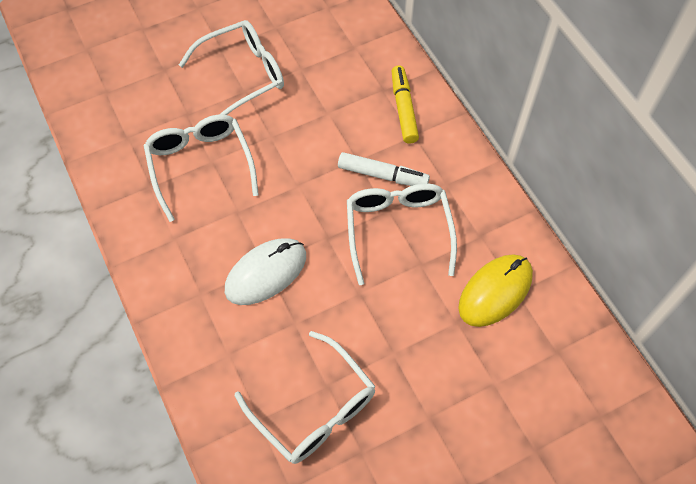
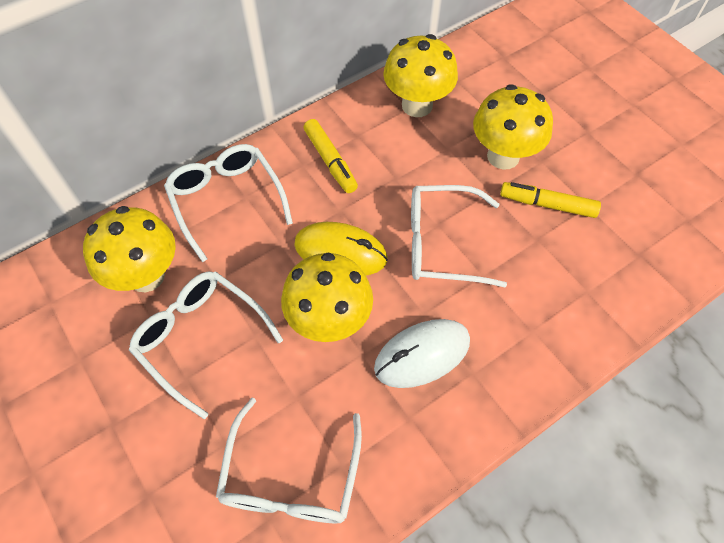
white marker: 1 -> 0
yellow marker: 1 -> 2
yellow mushroom: 0 -> 4

